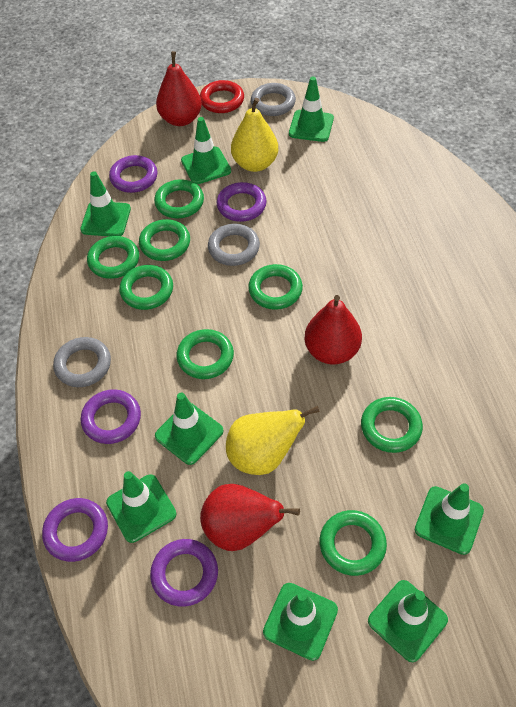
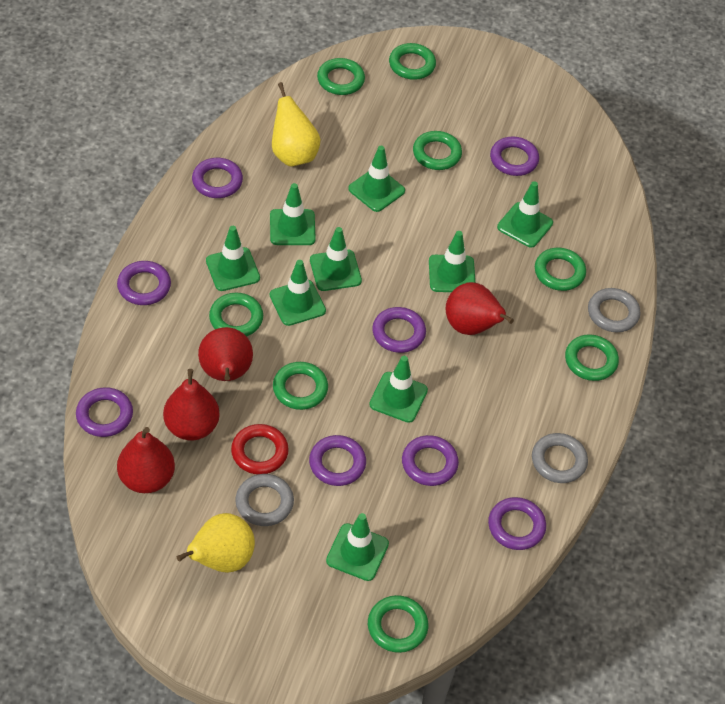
green traffic cone: 8 -> 9
purple ring: 5 -> 8
red pear: 3 -> 4

